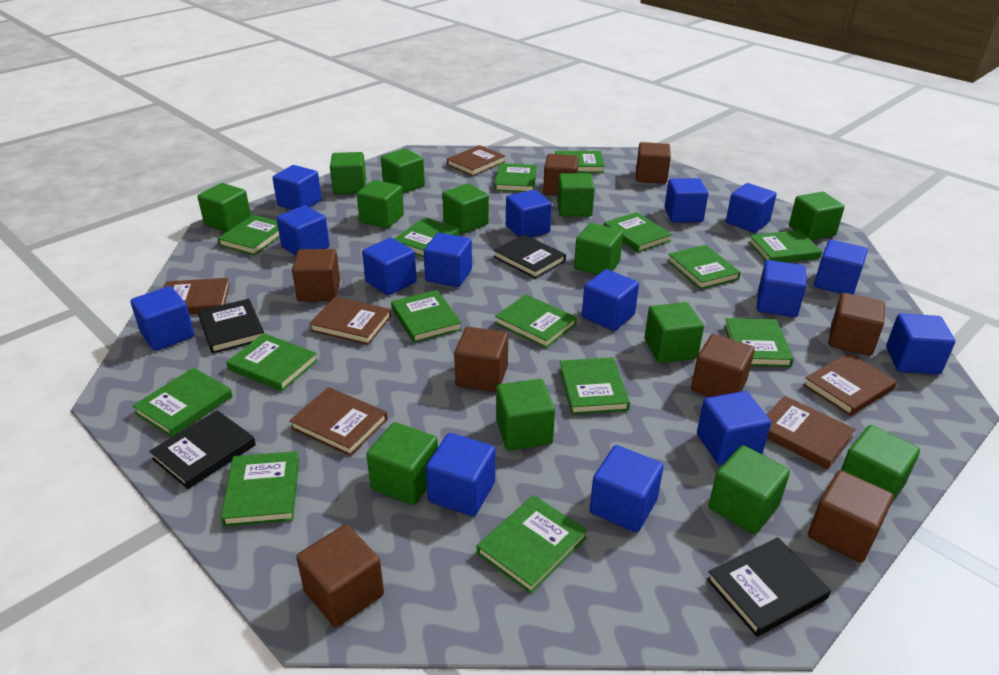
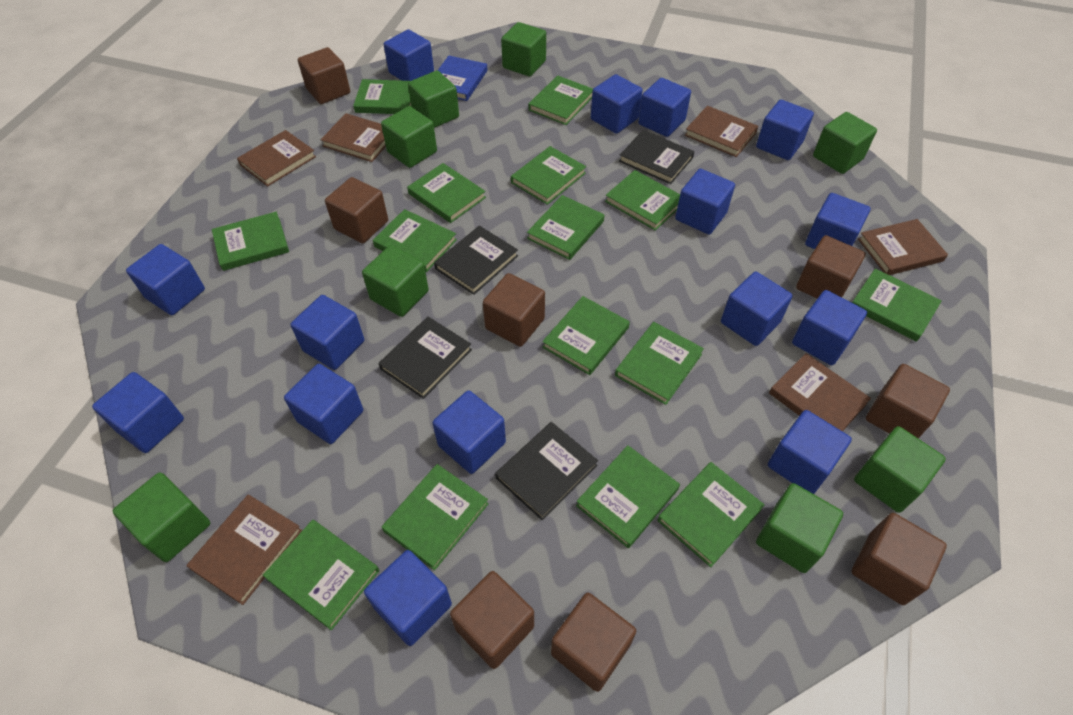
blue book: 0 -> 1
green cube: 13 -> 8

